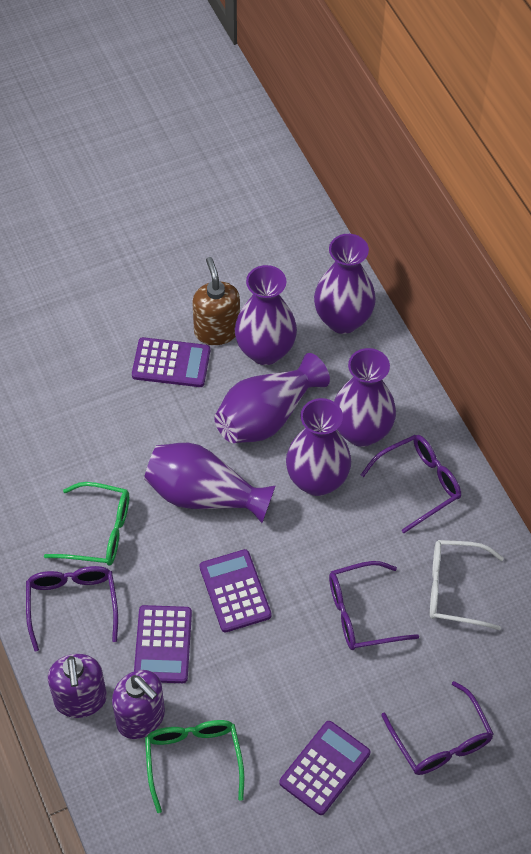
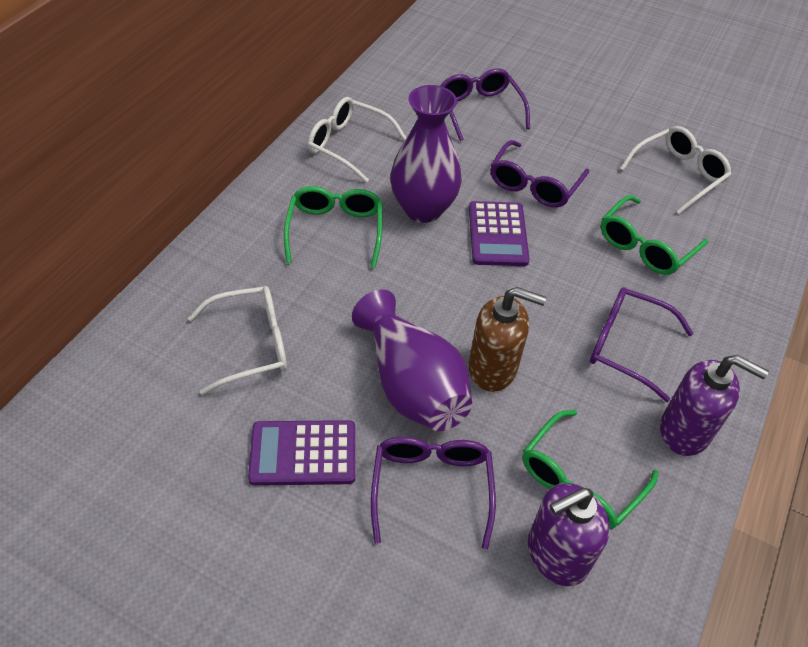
green glasses: 2 -> 3
purple calculator: 4 -> 2
purple vase: 6 -> 2
white glasses: 1 -> 3

